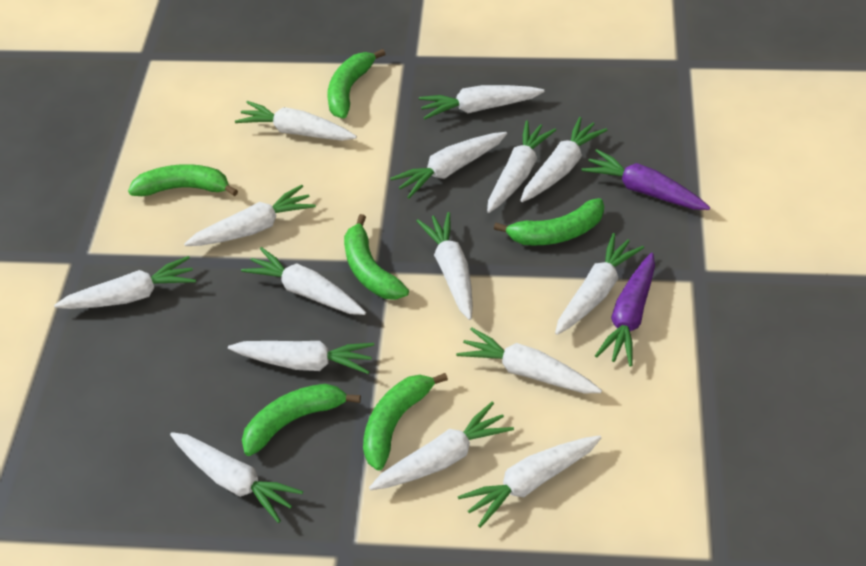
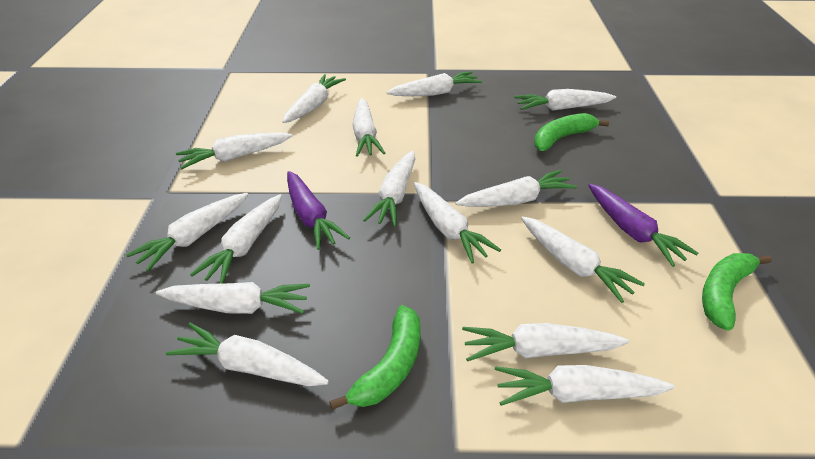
green banana: 6 -> 3

